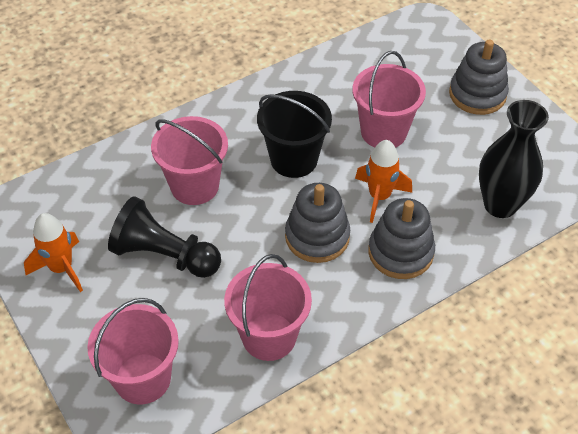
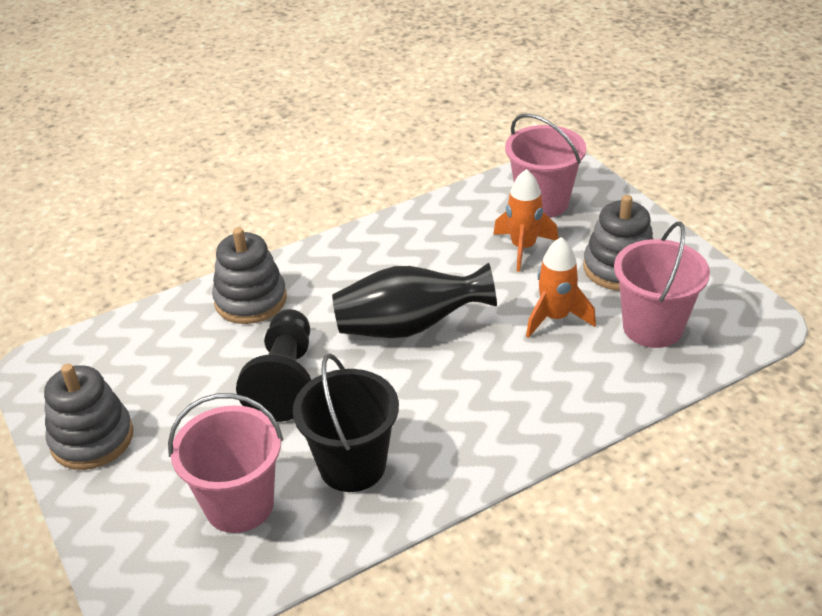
pink bucket: 4 -> 3

